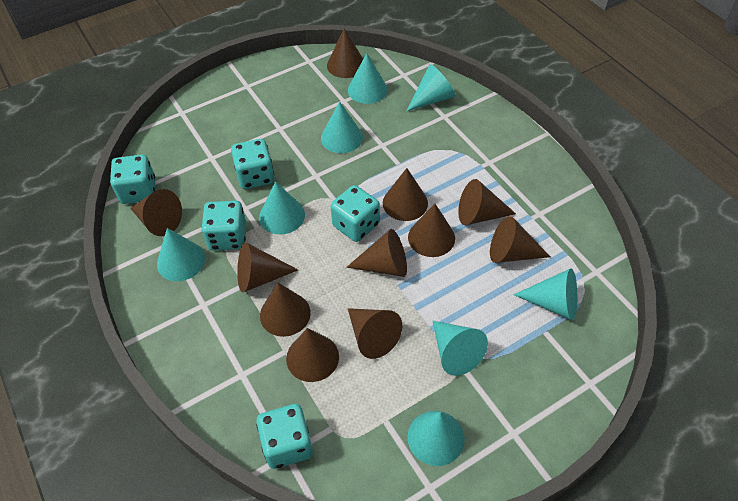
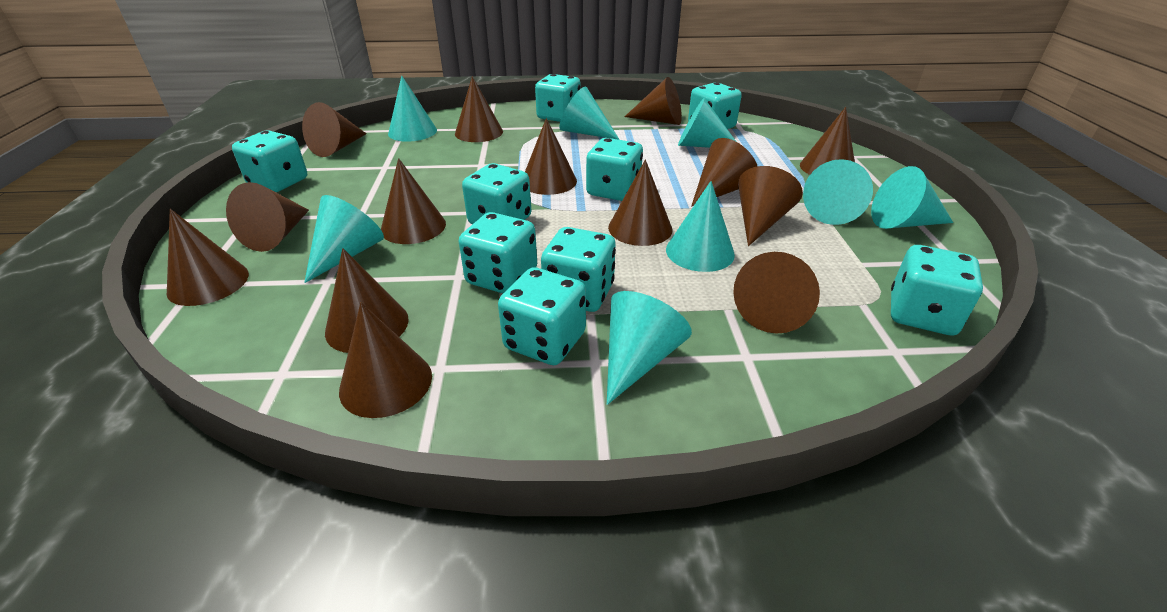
brown cone: 11 -> 14
turquoise dice: 5 -> 9

